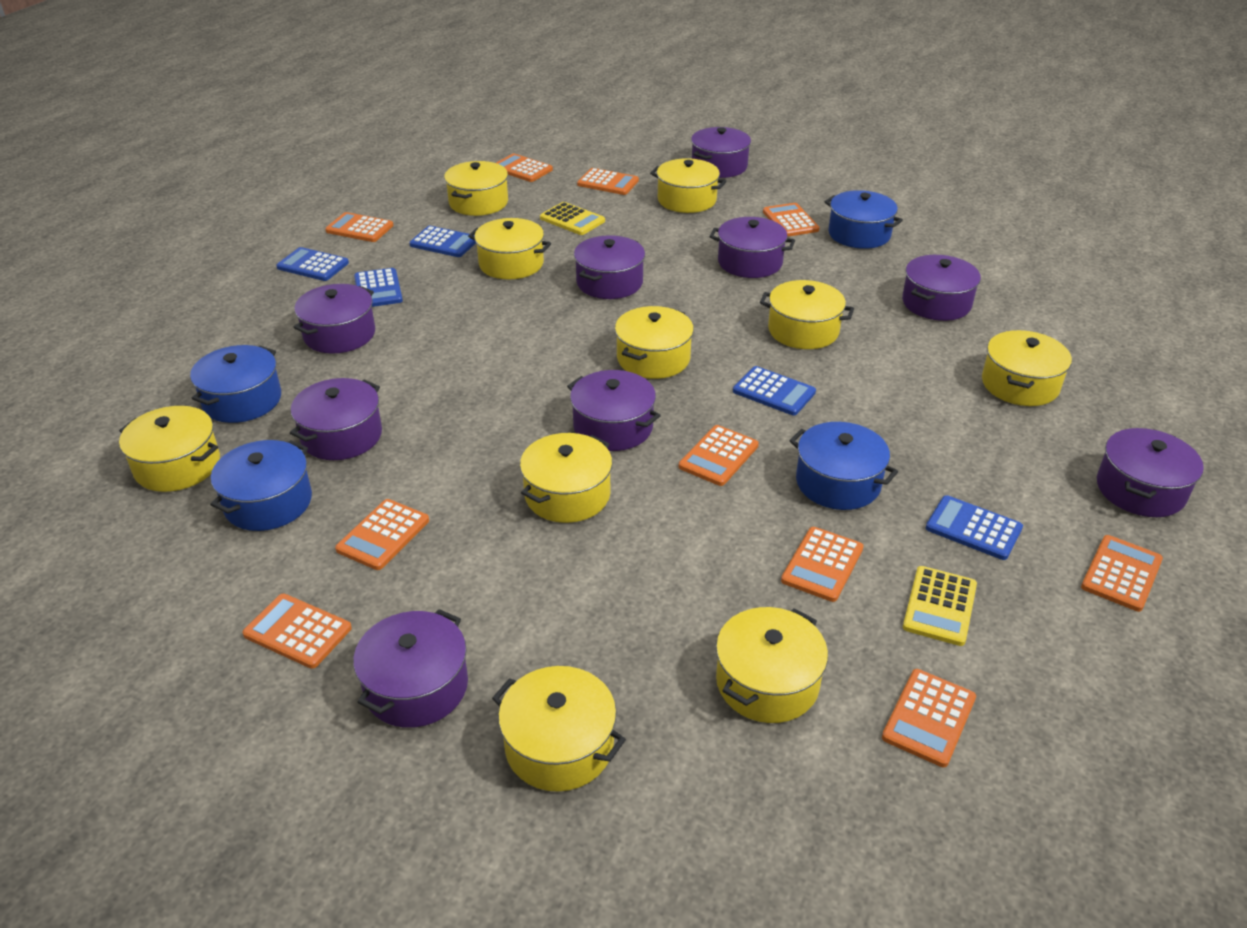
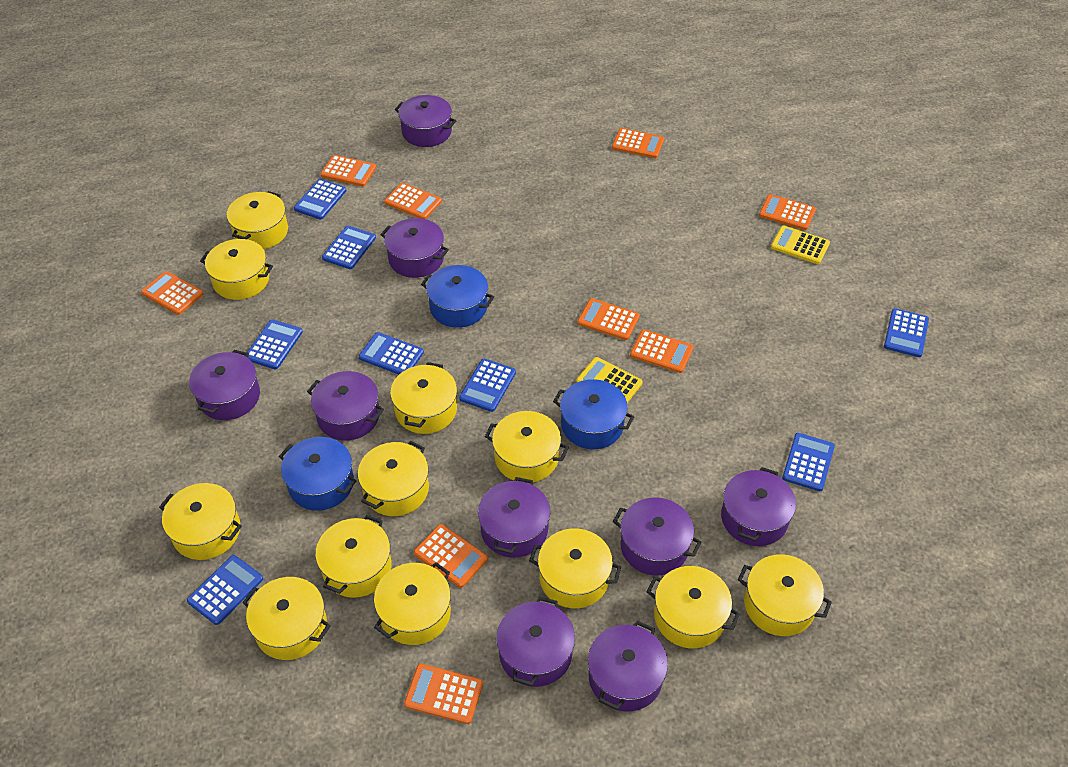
blue calculator: 5 -> 8
blue pot: 4 -> 3
orange calculator: 10 -> 9
yellow pot: 10 -> 12

